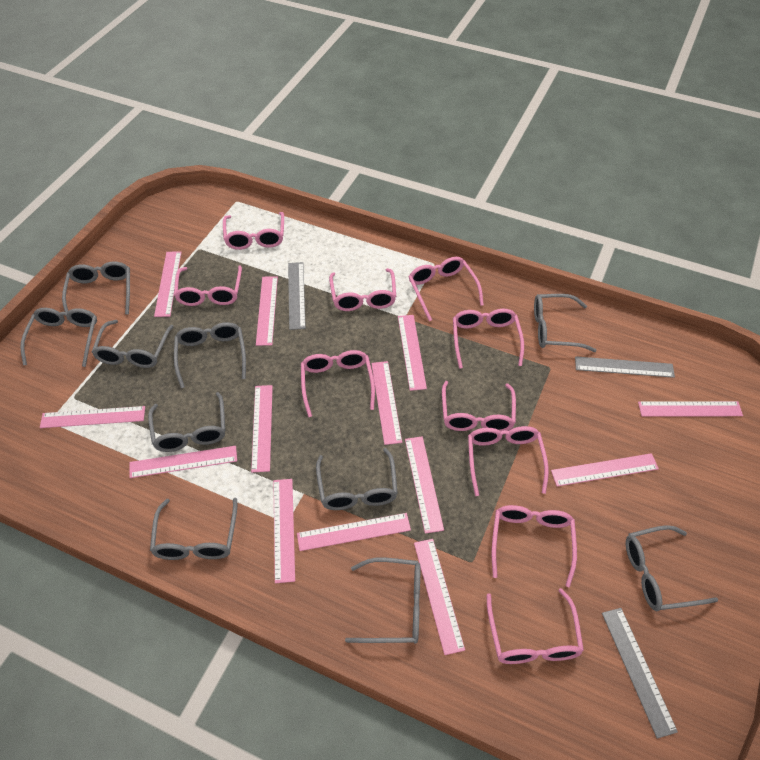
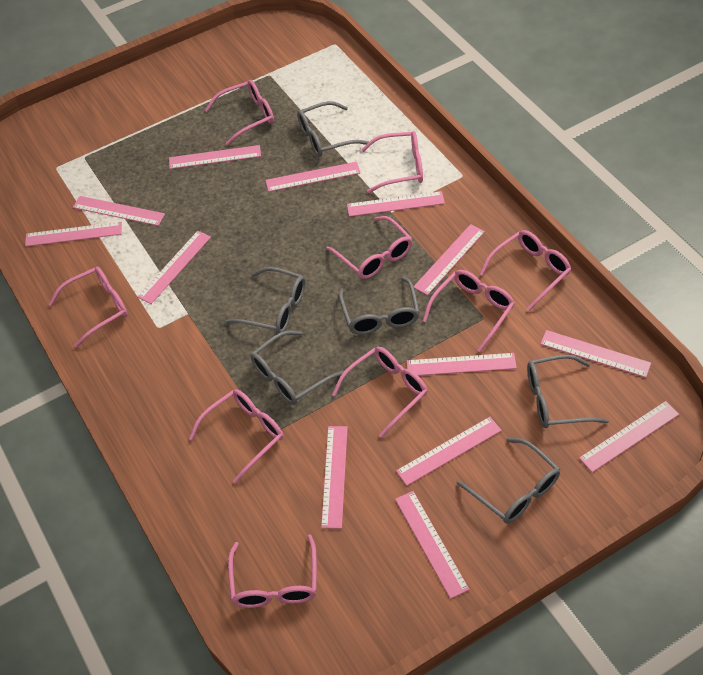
grey glasses: 10 -> 6
grey ruler: 3 -> 0
pink glasses: 10 -> 9

